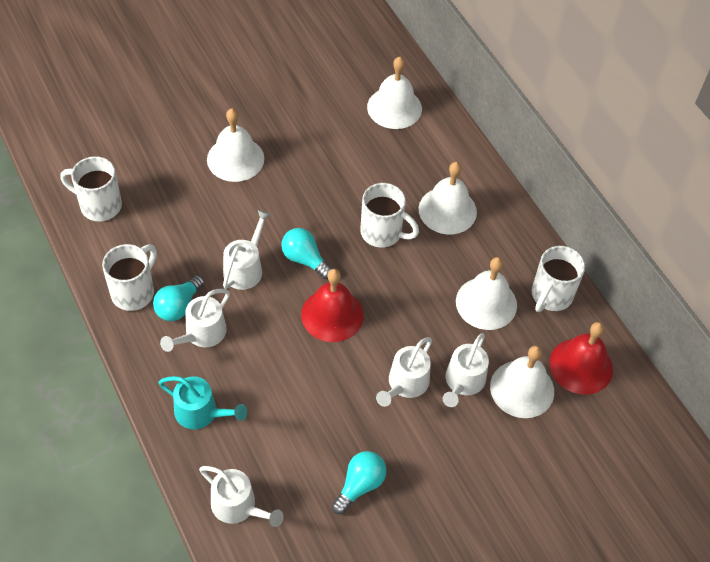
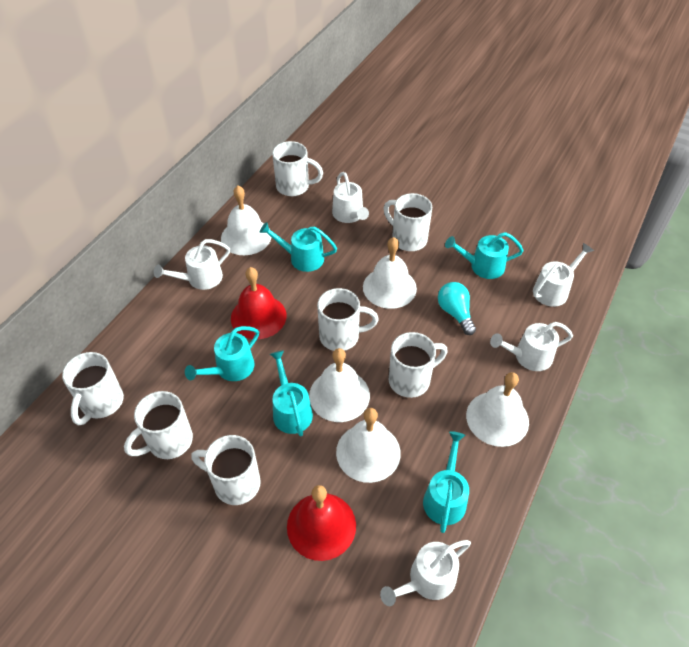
turquoise light bulb: 3 -> 1
turquoise watering can: 1 -> 5
white mug: 4 -> 7

